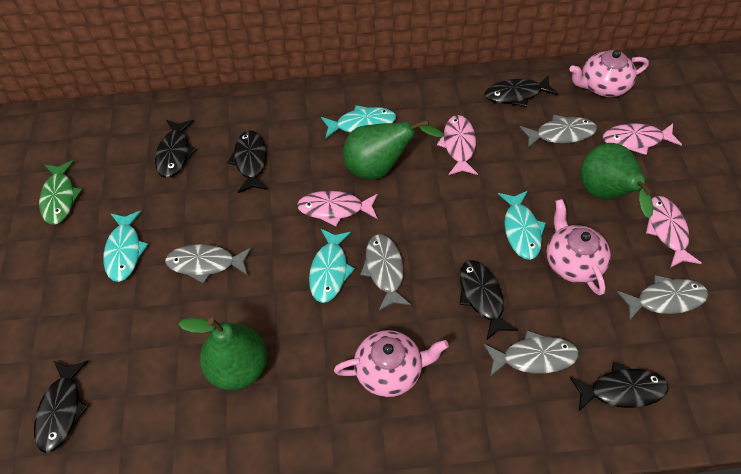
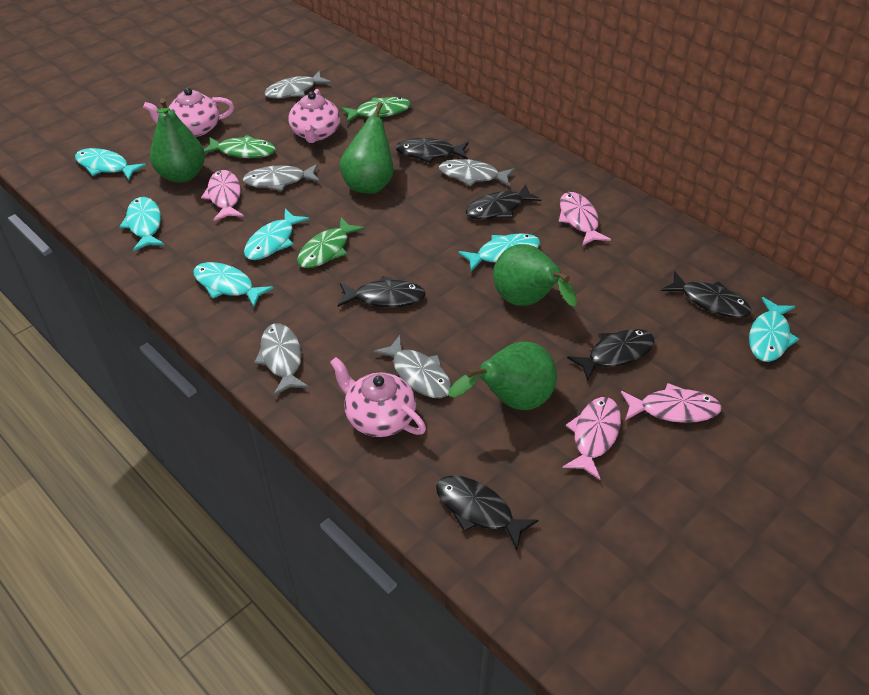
green fish: 1 -> 3
green pear: 3 -> 4
turquoise fish: 4 -> 6

